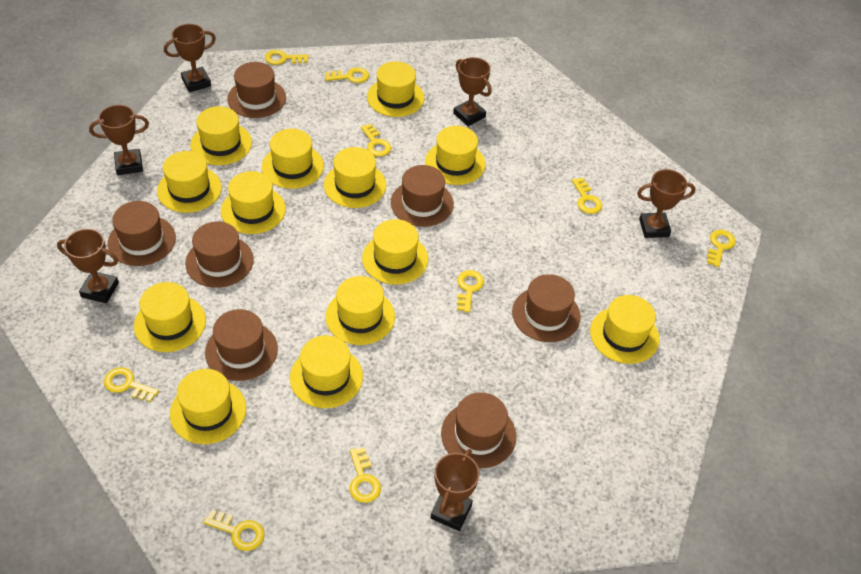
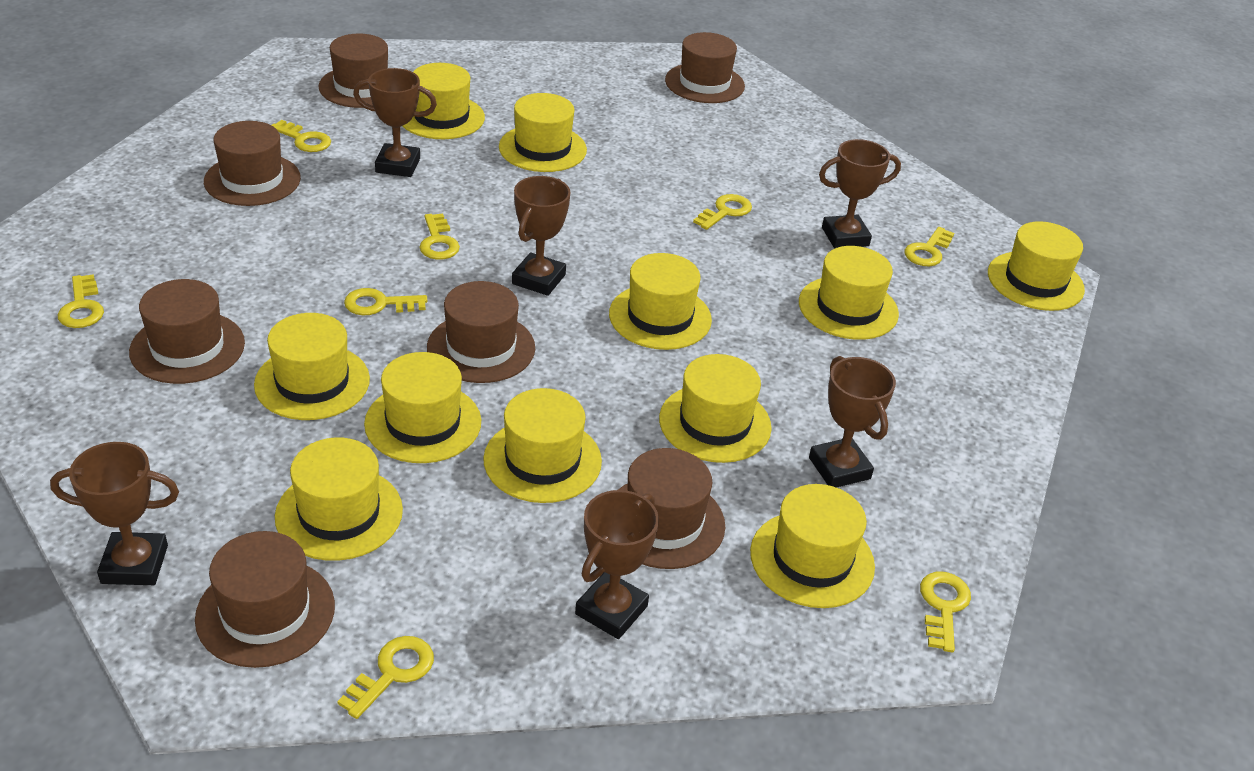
yellow hat: 13 -> 11
yellow key: 9 -> 8

